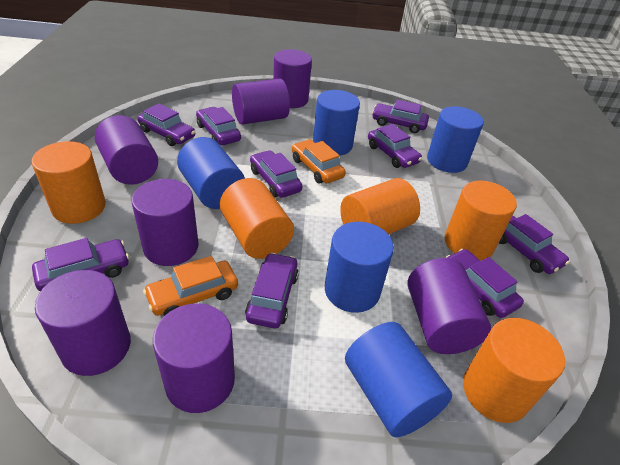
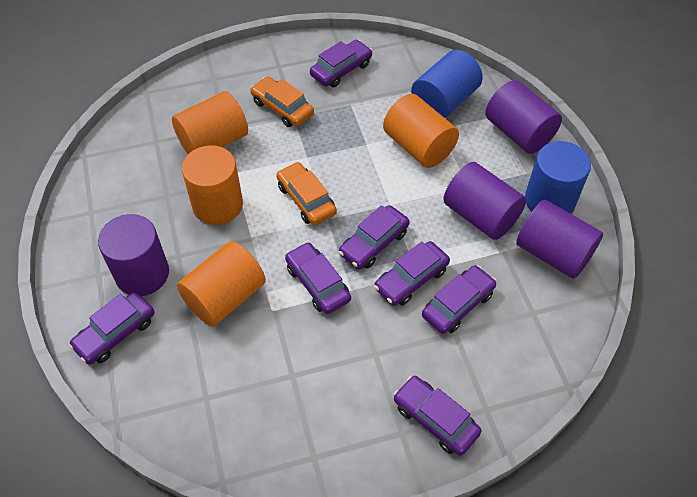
blue cylinder: 5 -> 2
orange cylinder: 5 -> 4
purple car: 9 -> 7
purple cylinder: 7 -> 4

